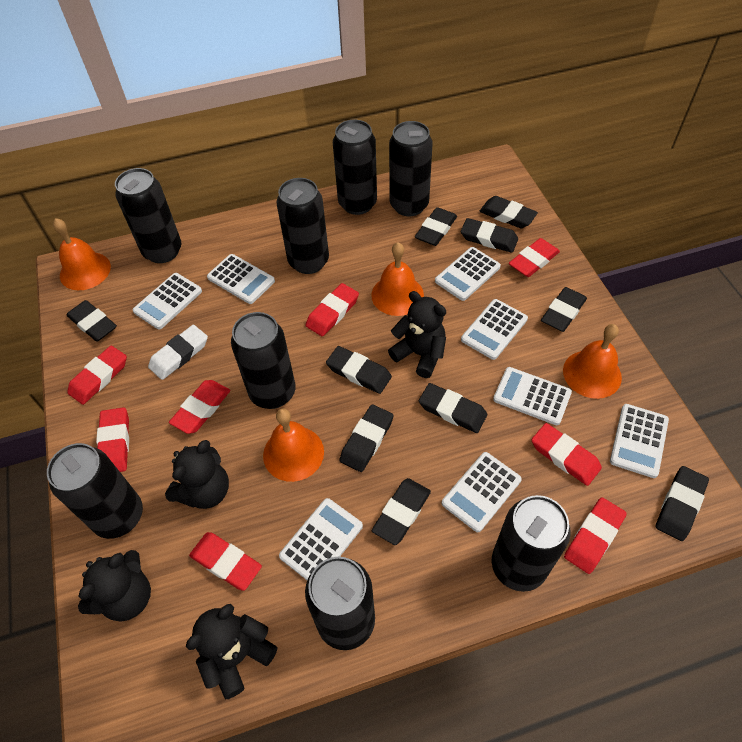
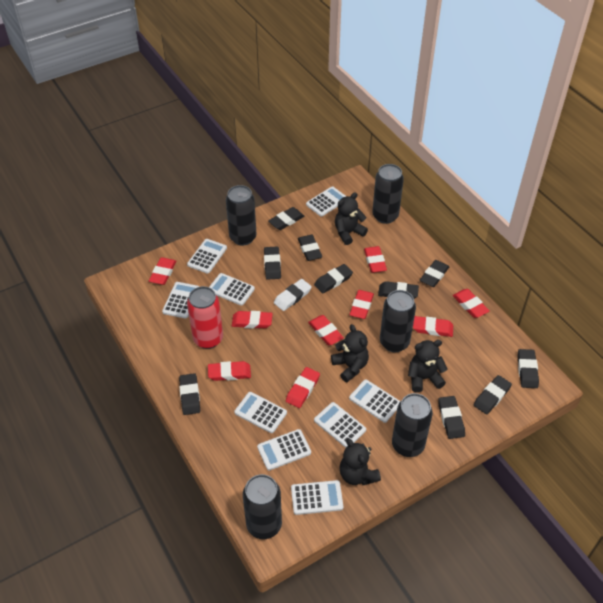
black can: 8 -> 5
orange bell: 4 -> 0
red can: 0 -> 1
red eraser: 8 -> 9
white calculator: 8 -> 9

